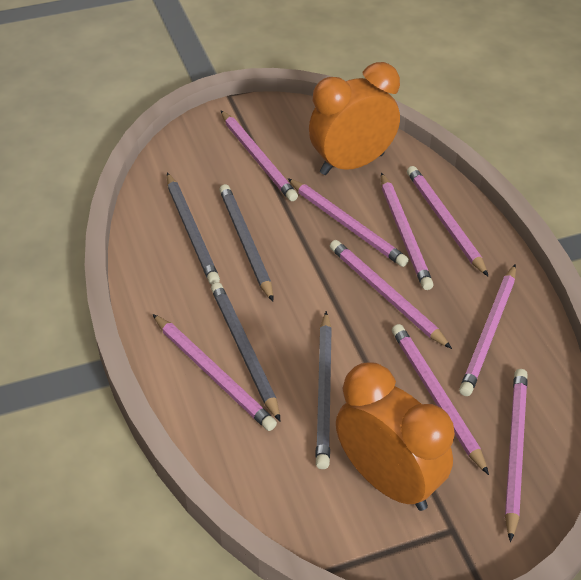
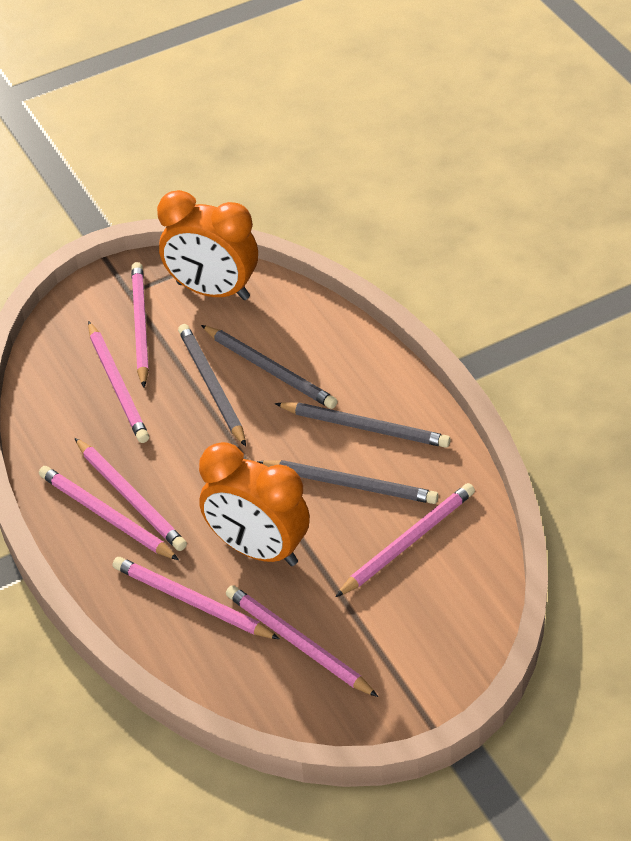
pink pencil: 9 -> 7

